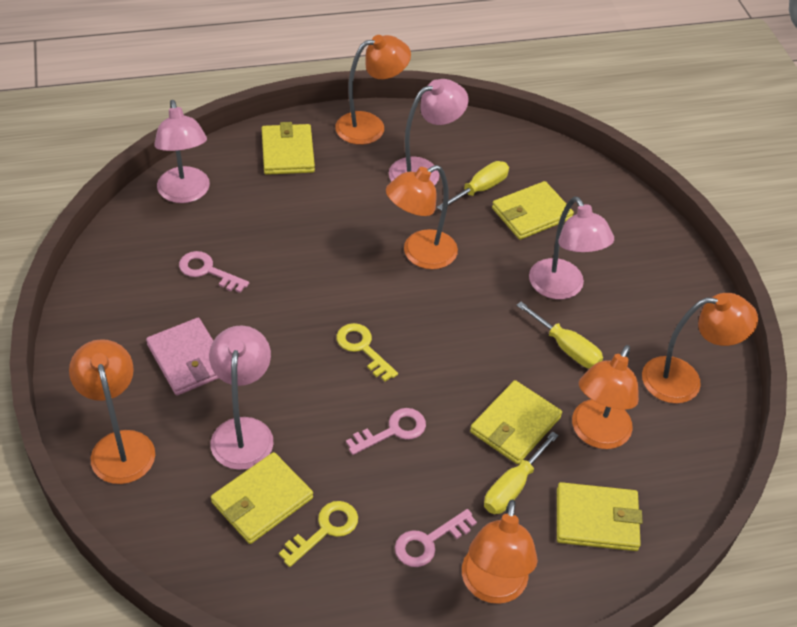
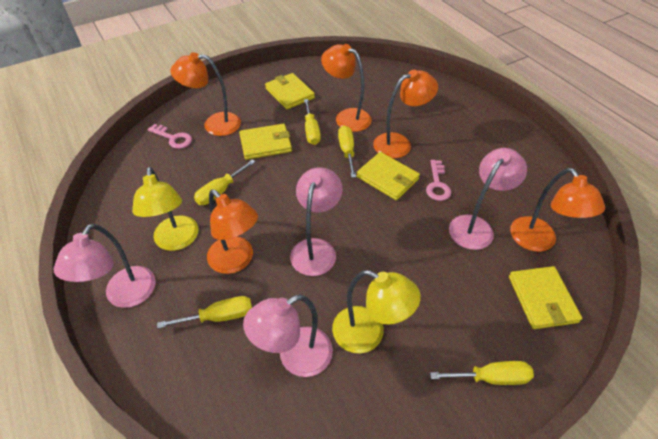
orange lamp: 6 -> 5
pink key: 3 -> 2
pink wallet: 1 -> 0
yellow key: 2 -> 0
yellow lamp: 0 -> 2
yellow screwdriver: 3 -> 5
yellow wallet: 5 -> 4

